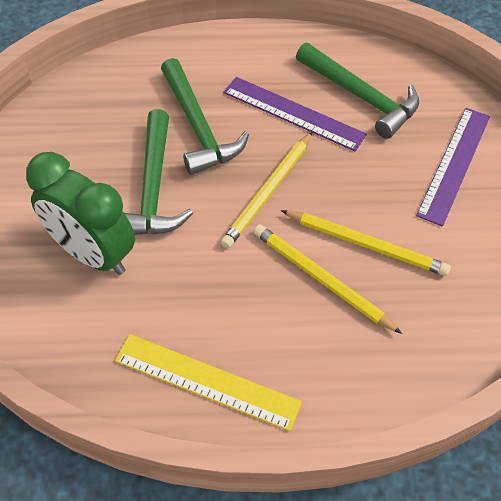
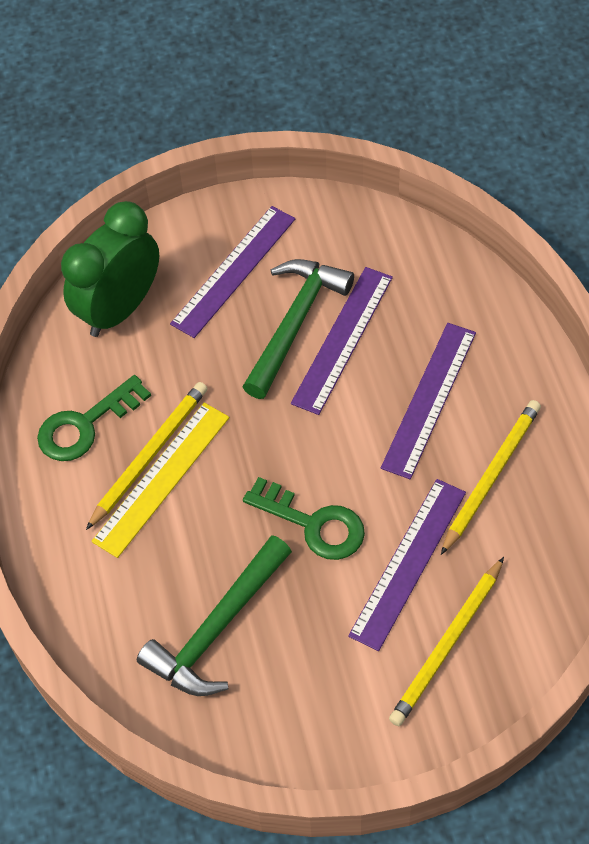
green hammer: 3 -> 2
green key: 0 -> 2
purple ruler: 2 -> 4

